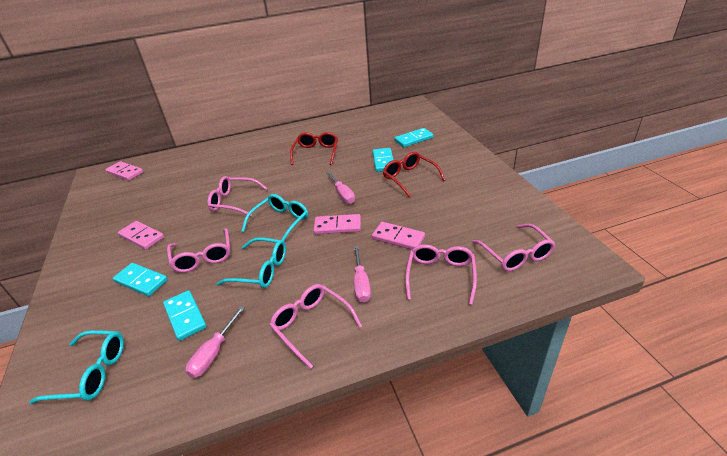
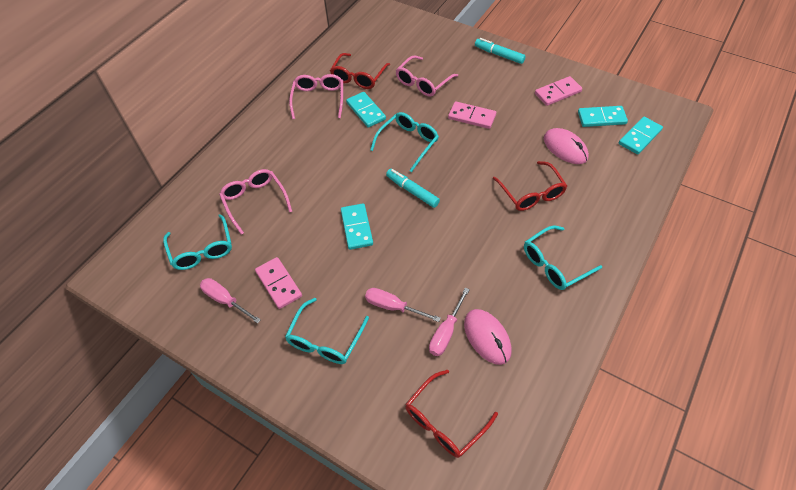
pink domino: 4 -> 3
pink glasses: 5 -> 3
pink mouse: 0 -> 2
red glasses: 2 -> 3
turquoise glasses: 3 -> 4
turquoise marker: 0 -> 2

